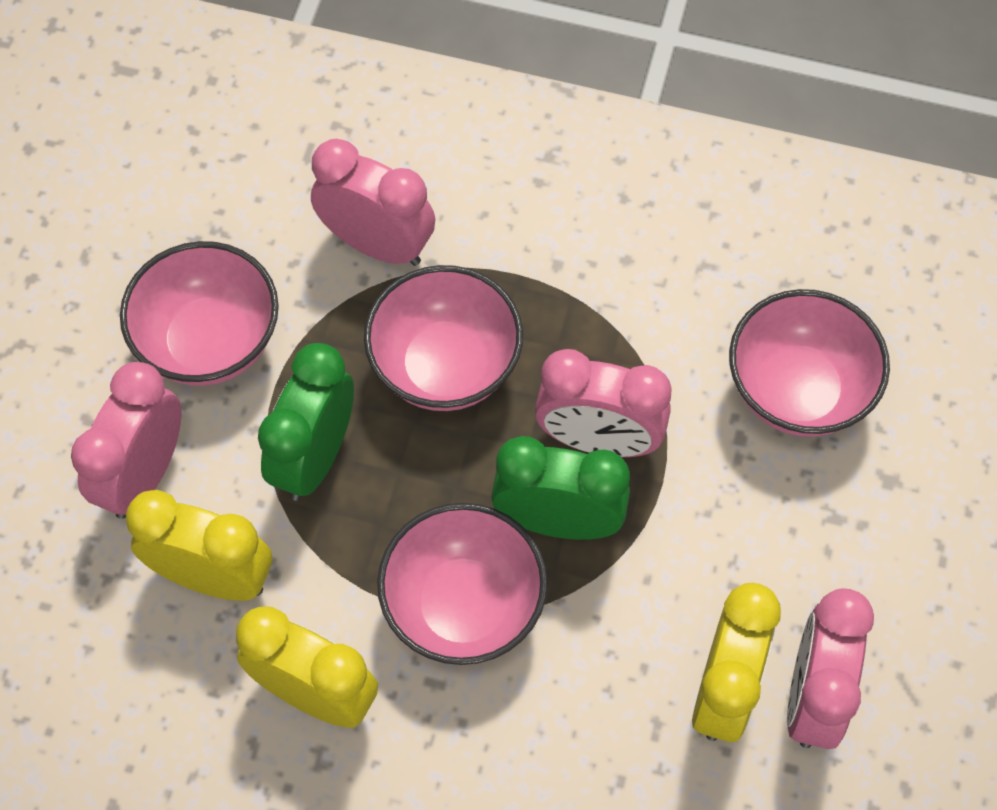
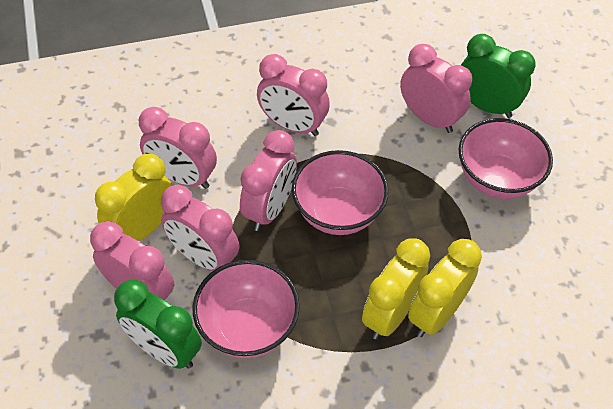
pink bowl: 4 -> 3
pink clock: 4 -> 6

